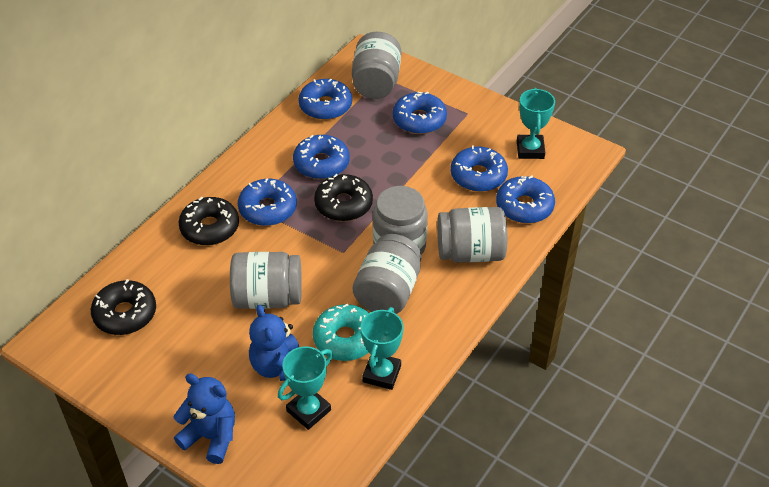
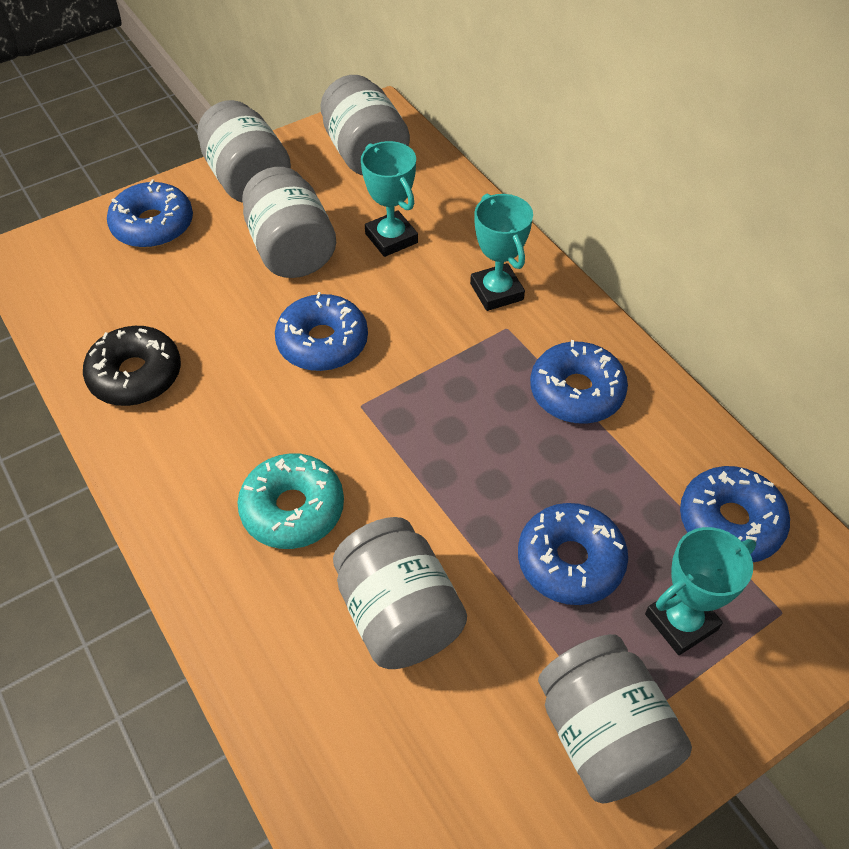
black donut: 3 -> 1
blue donut: 6 -> 5
blue teddy bear: 2 -> 0

